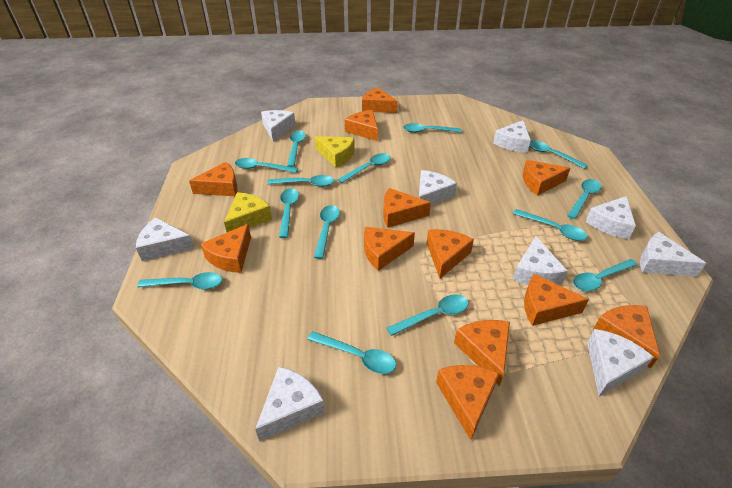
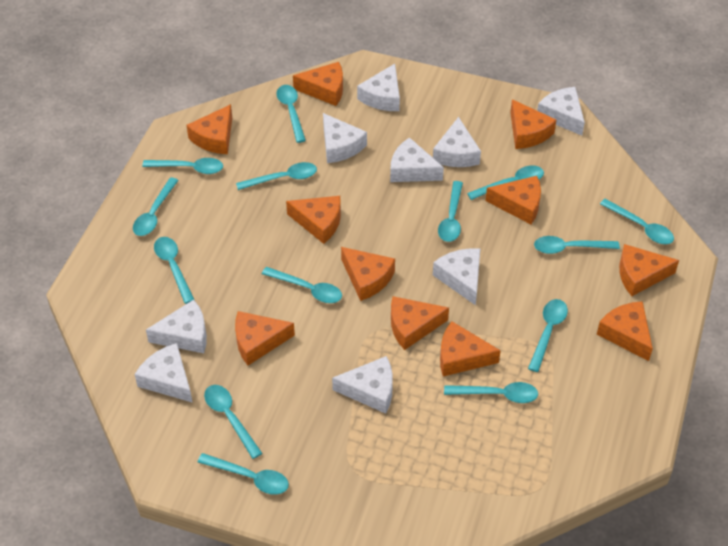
orange cheese: 12 -> 11
yellow cheese: 2 -> 0

